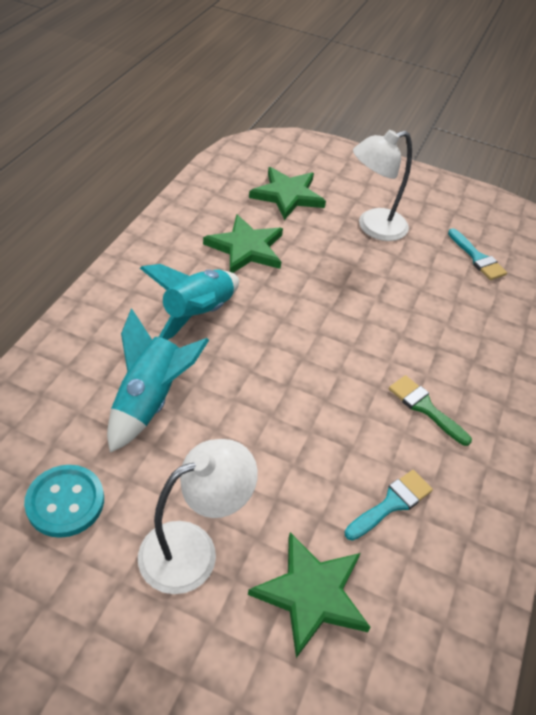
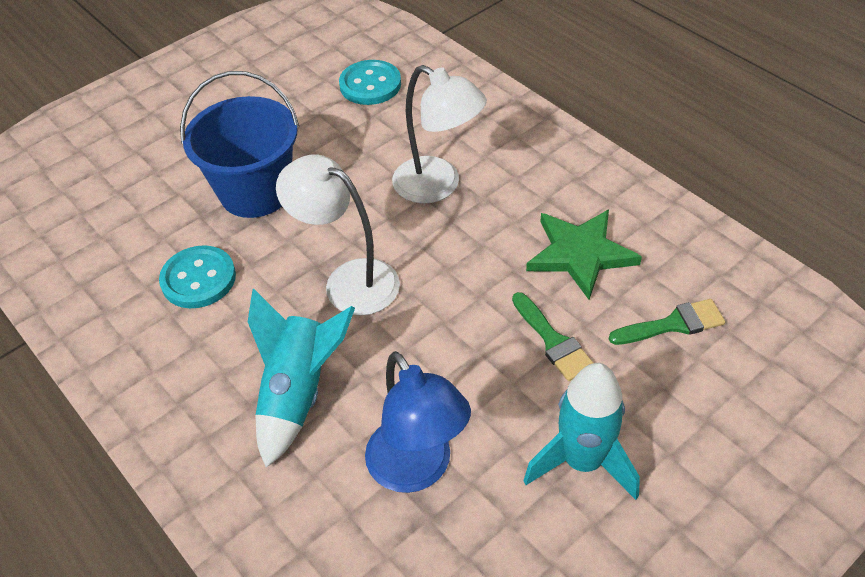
blue bucket: 0 -> 1
blue lamp: 0 -> 1
green brush: 1 -> 2
green star: 3 -> 1
turquoise brush: 2 -> 0
turquoise button: 1 -> 2

